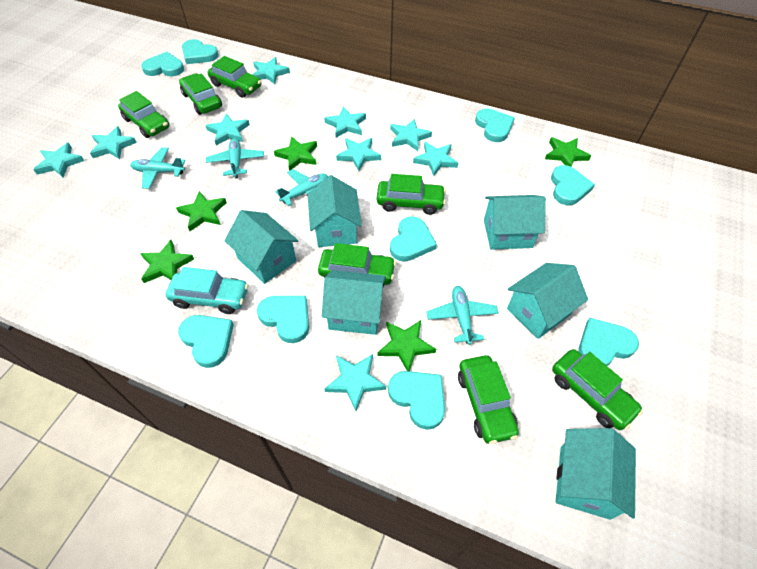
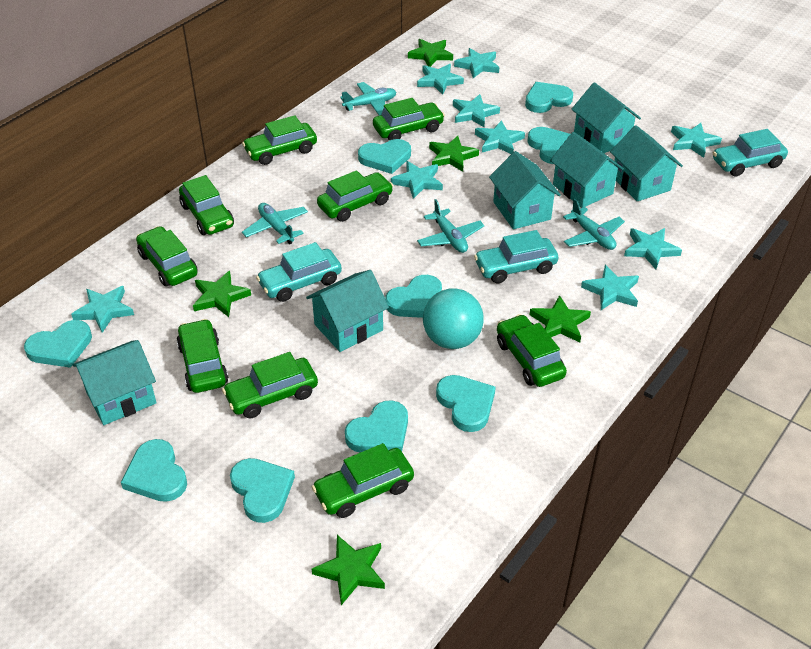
green car: 7 -> 9
turquoise ball: 0 -> 1
turquoise car: 1 -> 3

